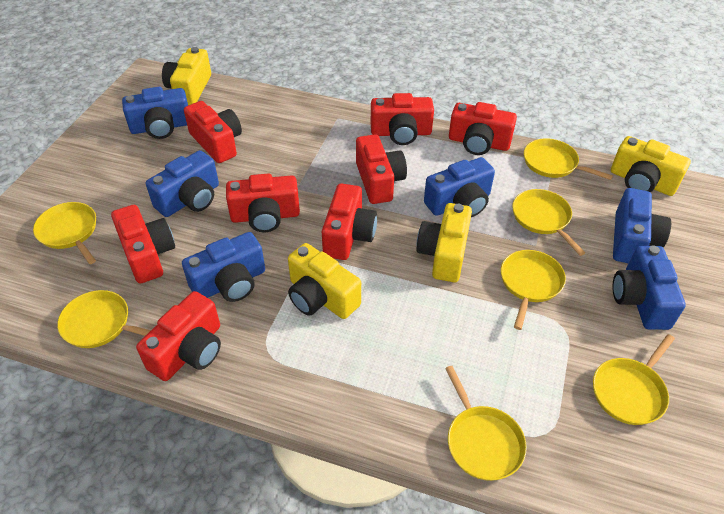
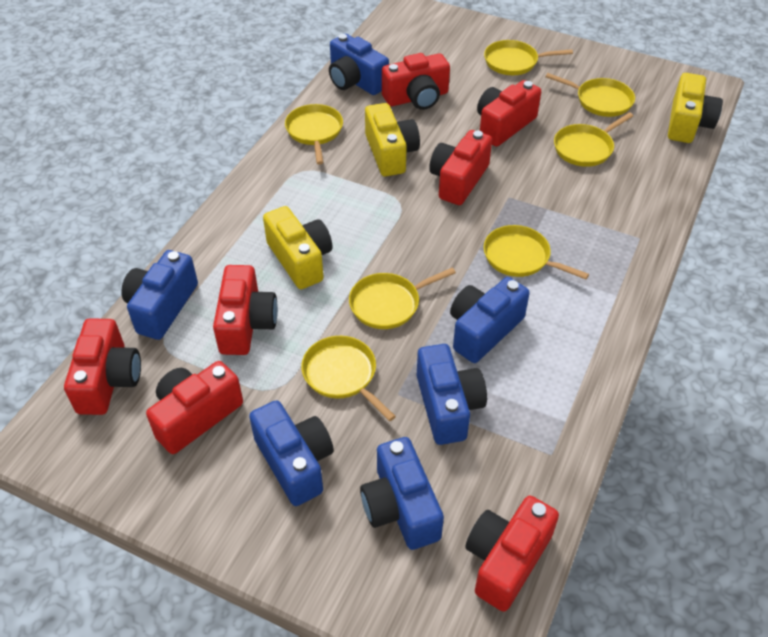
red camera: 8 -> 7
yellow camera: 4 -> 3

